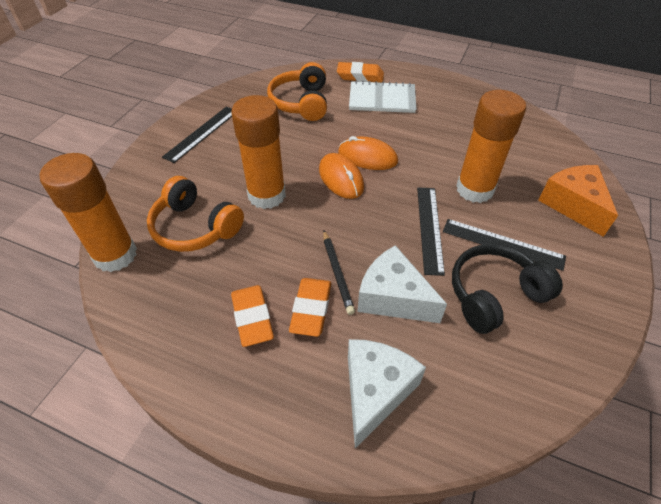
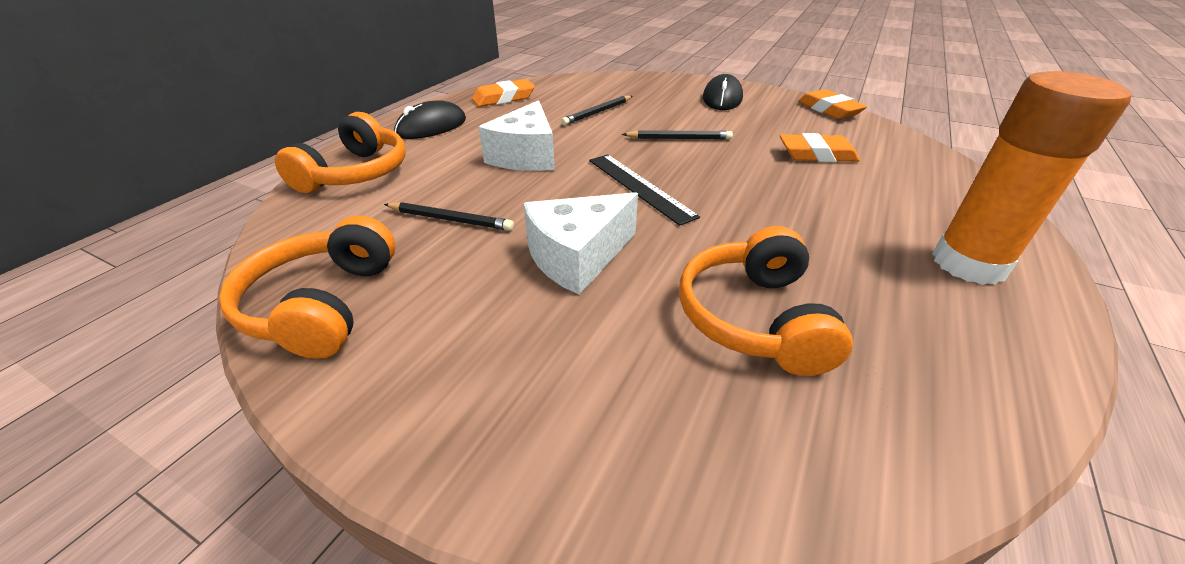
black headphones: 1 -> 0
black mouse: 0 -> 2
black pencil: 1 -> 3
black ruler: 3 -> 1
orange cheese: 1 -> 0
orange glue stick: 3 -> 1
orange headphones: 2 -> 3
orange mouse: 2 -> 0
white notebook: 1 -> 0

